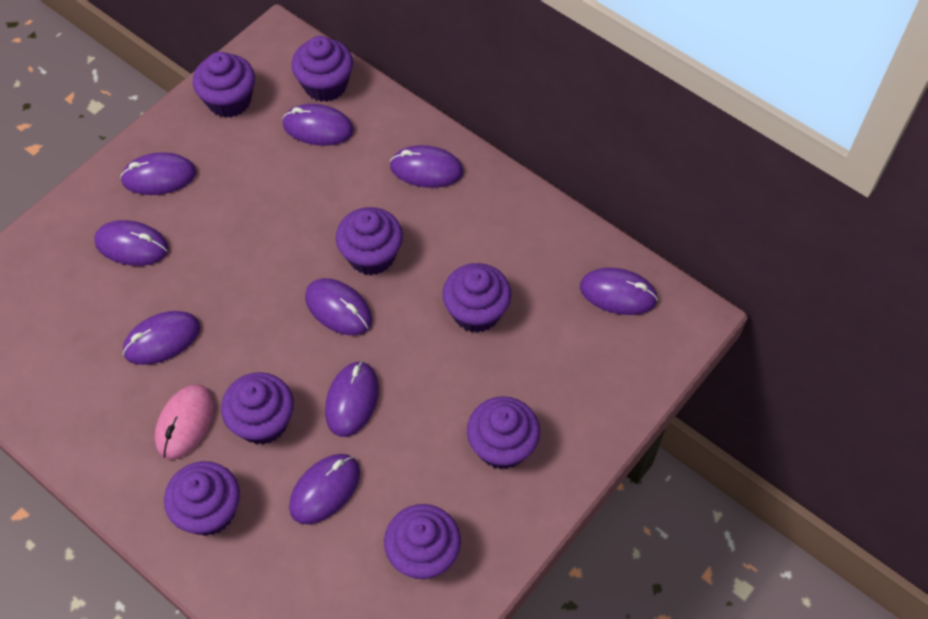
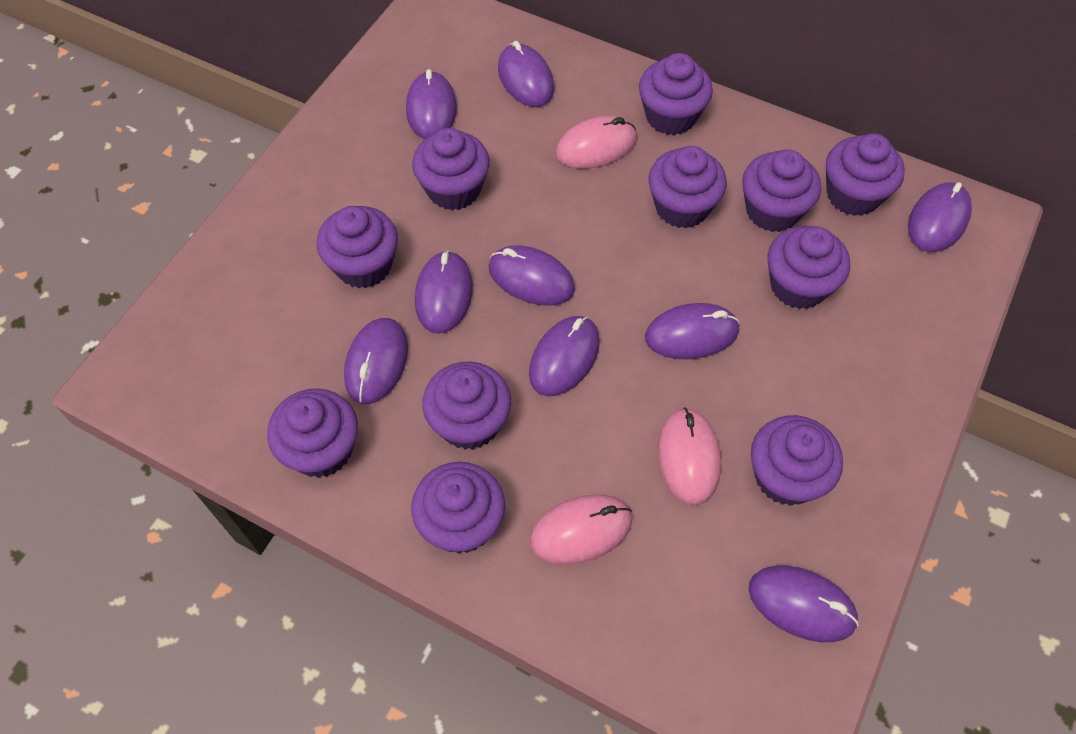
pink mouse: 1 -> 3
purple cupcake: 8 -> 11

